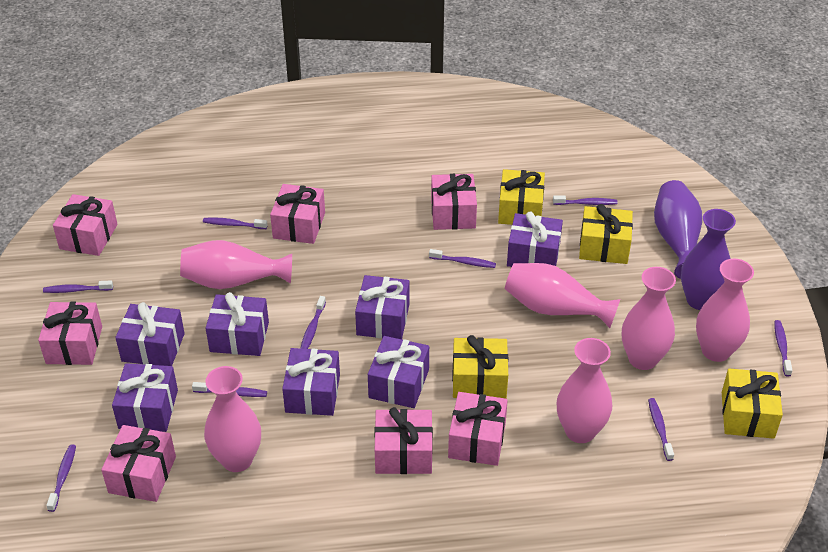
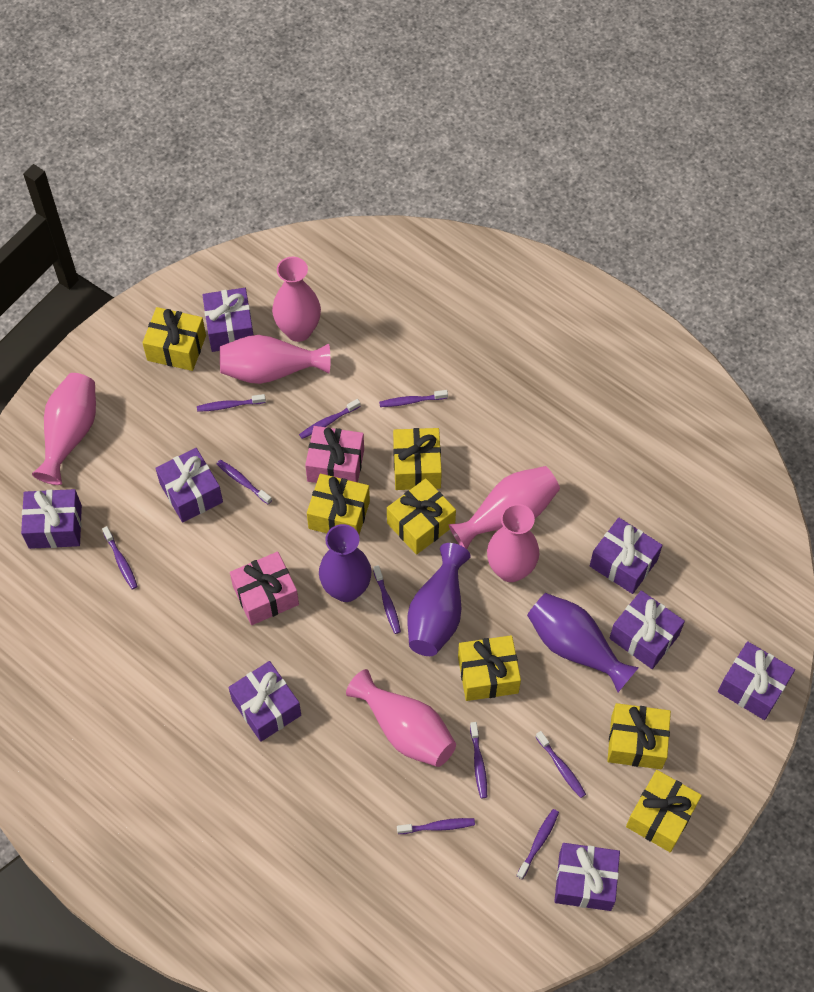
pink gift: 7 -> 2
purple gift: 7 -> 8
purple toothbrush: 9 -> 10
purple vase: 2 -> 3
yellow gift: 4 -> 7

